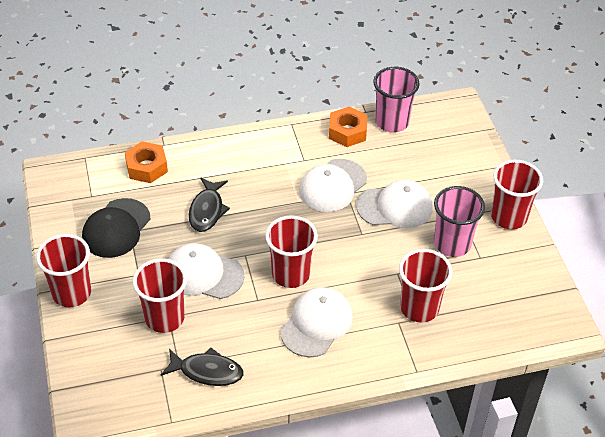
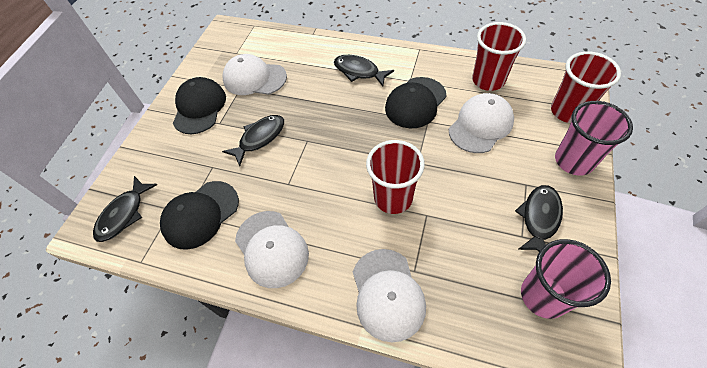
black cap: 1 -> 3
black fish: 2 -> 4
orange nut: 2 -> 0
red cup: 5 -> 3

